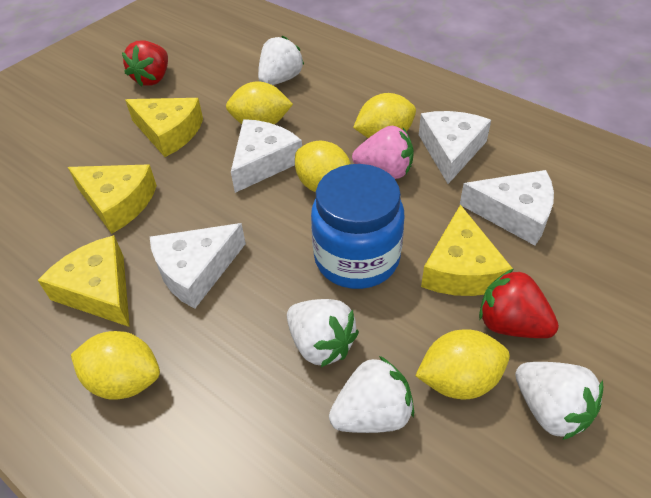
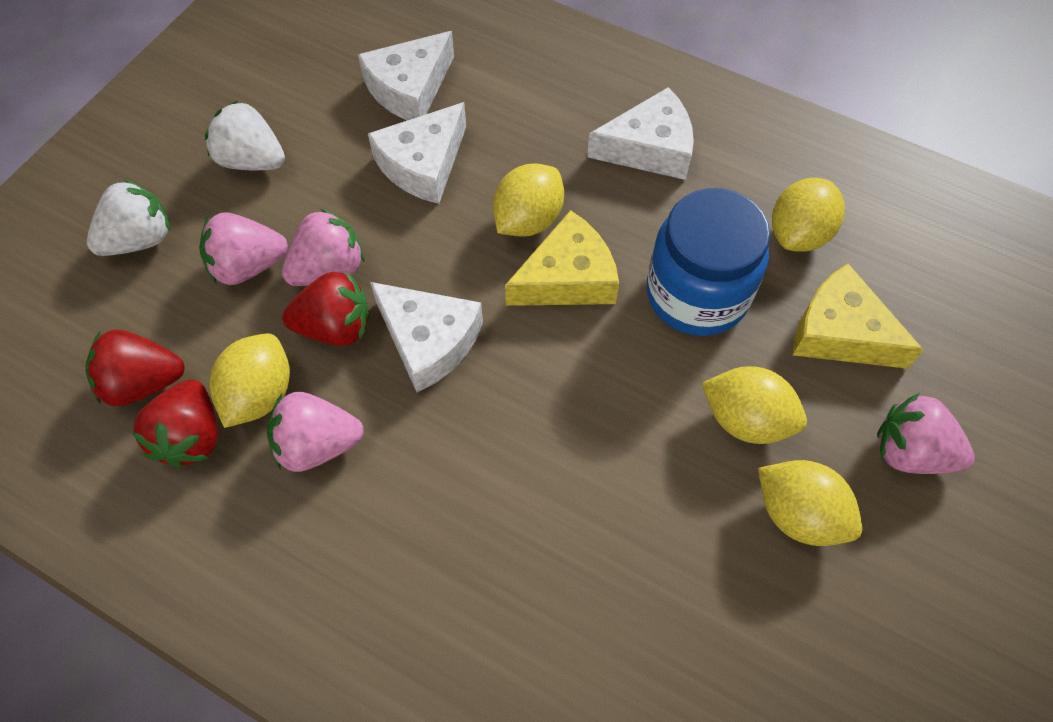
pink strawberry: 1 -> 4
red strawberry: 2 -> 3
white strawberry: 4 -> 2
yellow cheese: 4 -> 2

